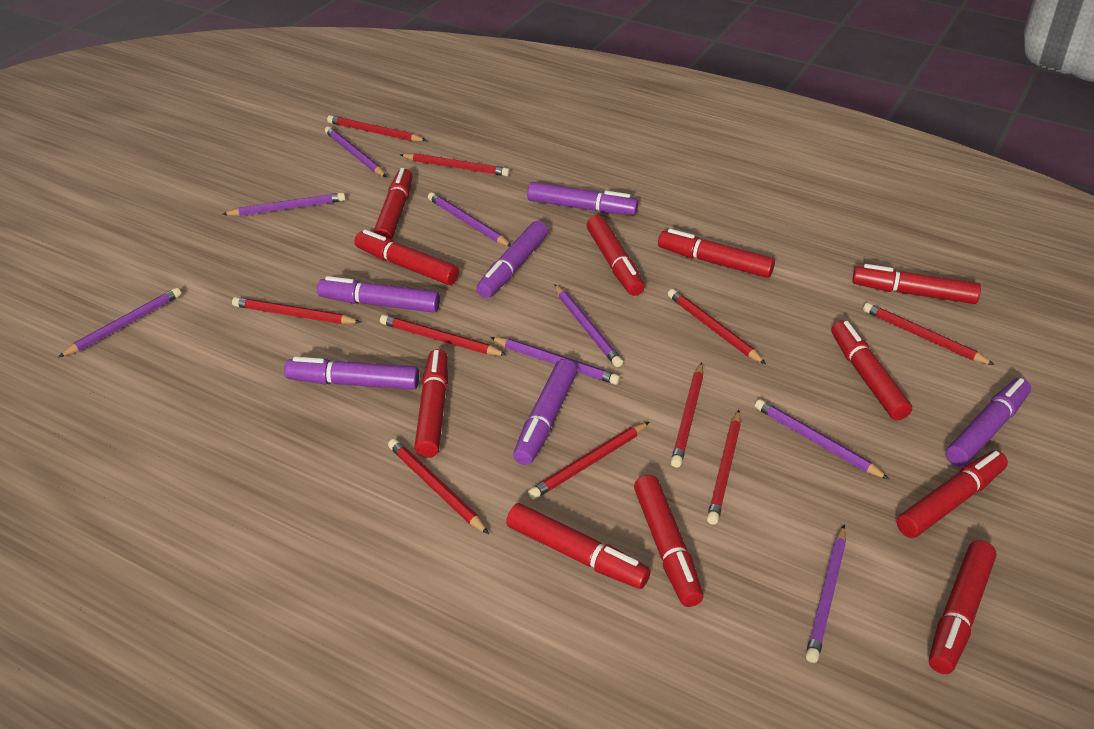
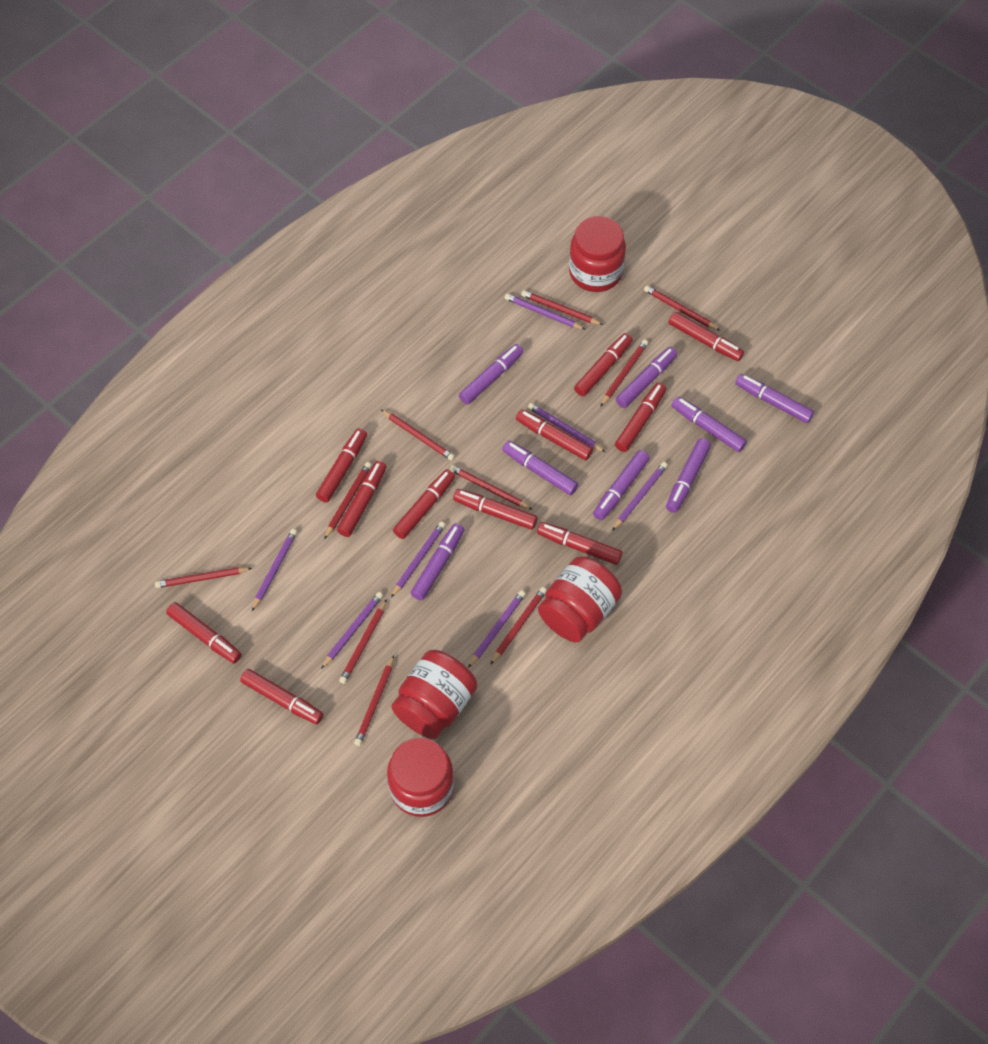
purple marker: 6 -> 8
purple pencil: 8 -> 7
red jar: 0 -> 4

